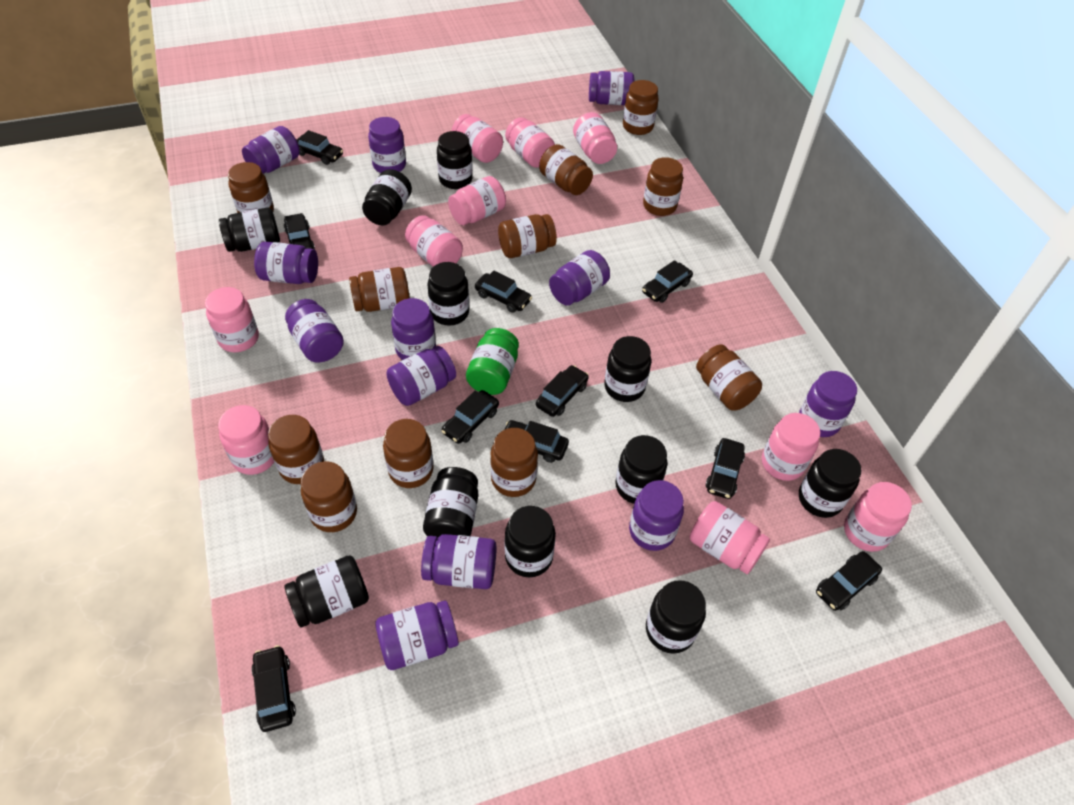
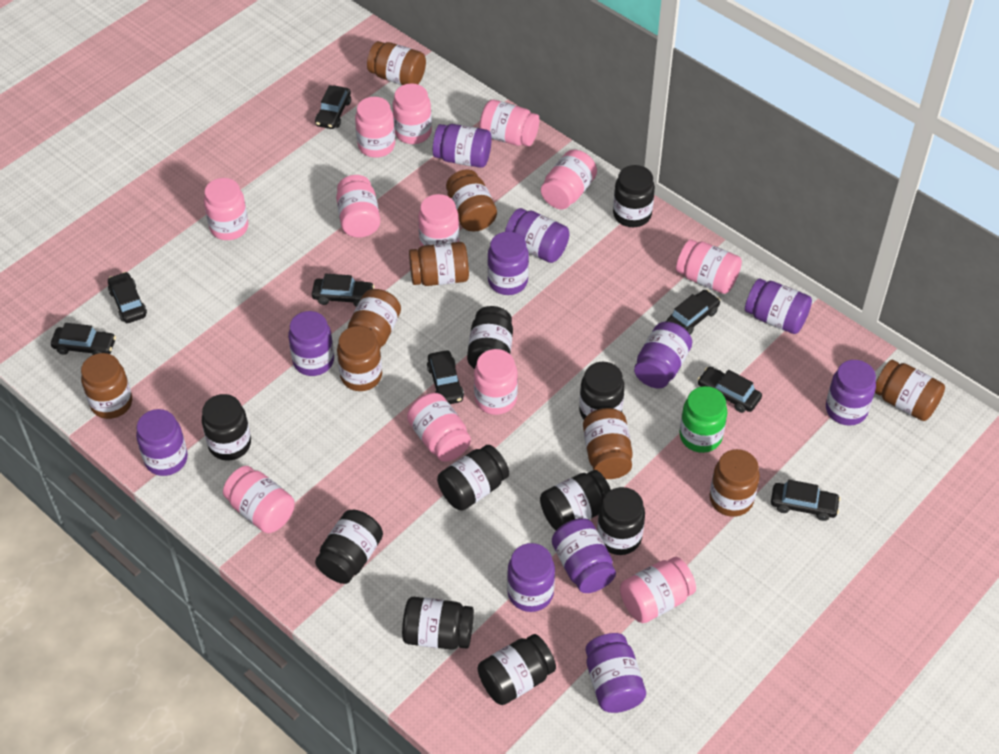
black car: 10 -> 8
black jar: 11 -> 10
brown jar: 11 -> 9
pink jar: 10 -> 12
purple jar: 12 -> 11

